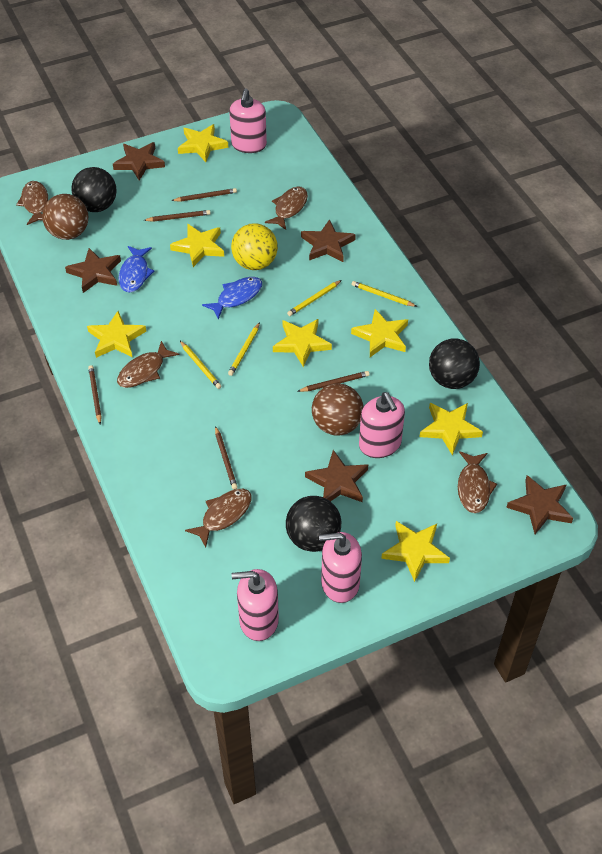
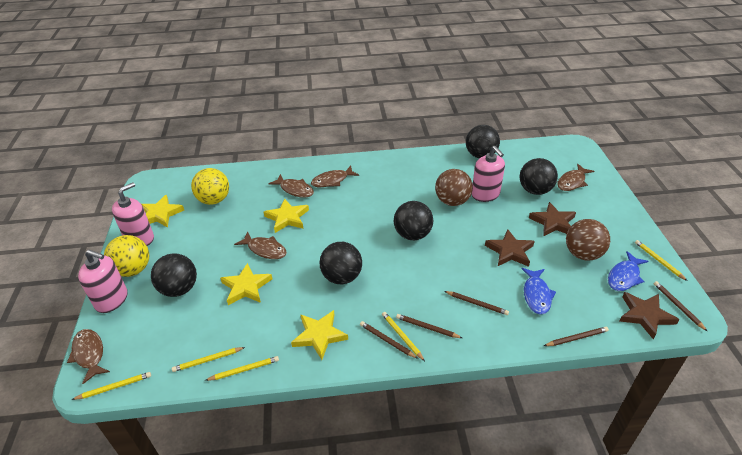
black ball: 3 -> 5
brown star: 5 -> 3
pink soap dispenser: 4 -> 3
yellow ball: 1 -> 2
yellow pencil: 4 -> 5
yellow star: 7 -> 4

